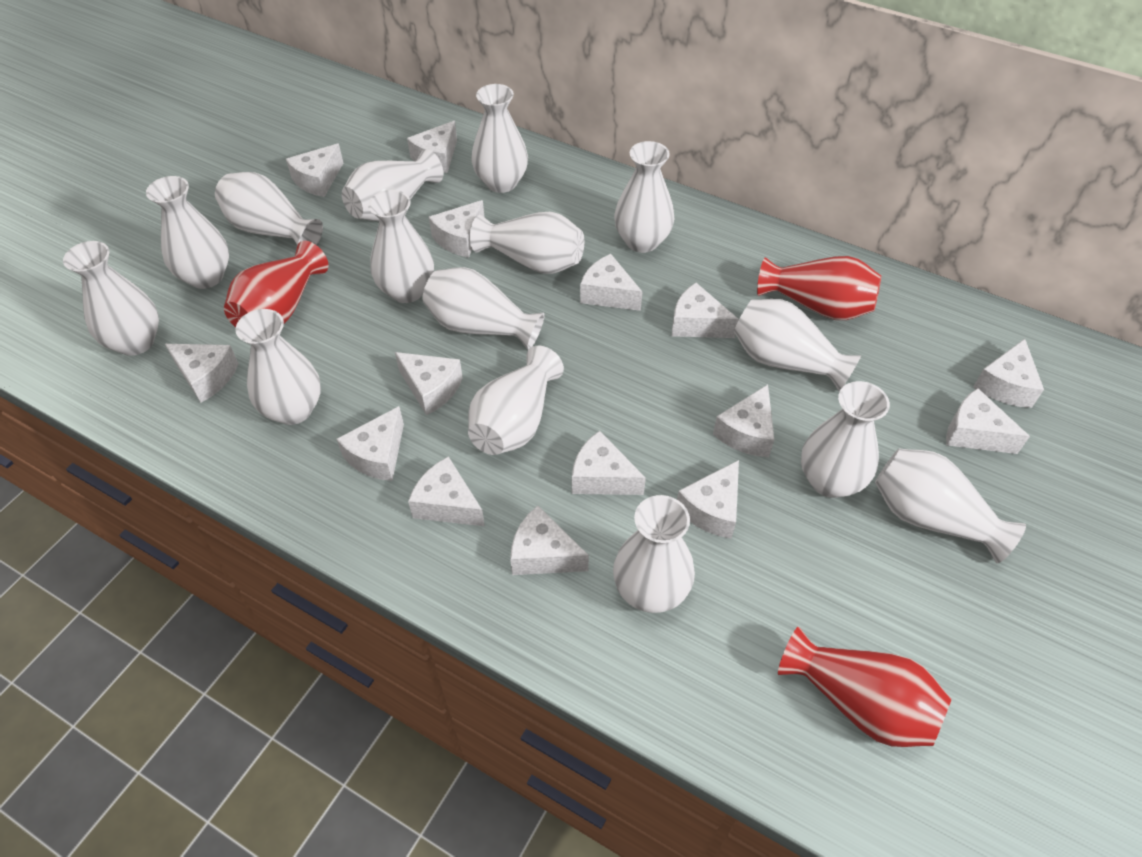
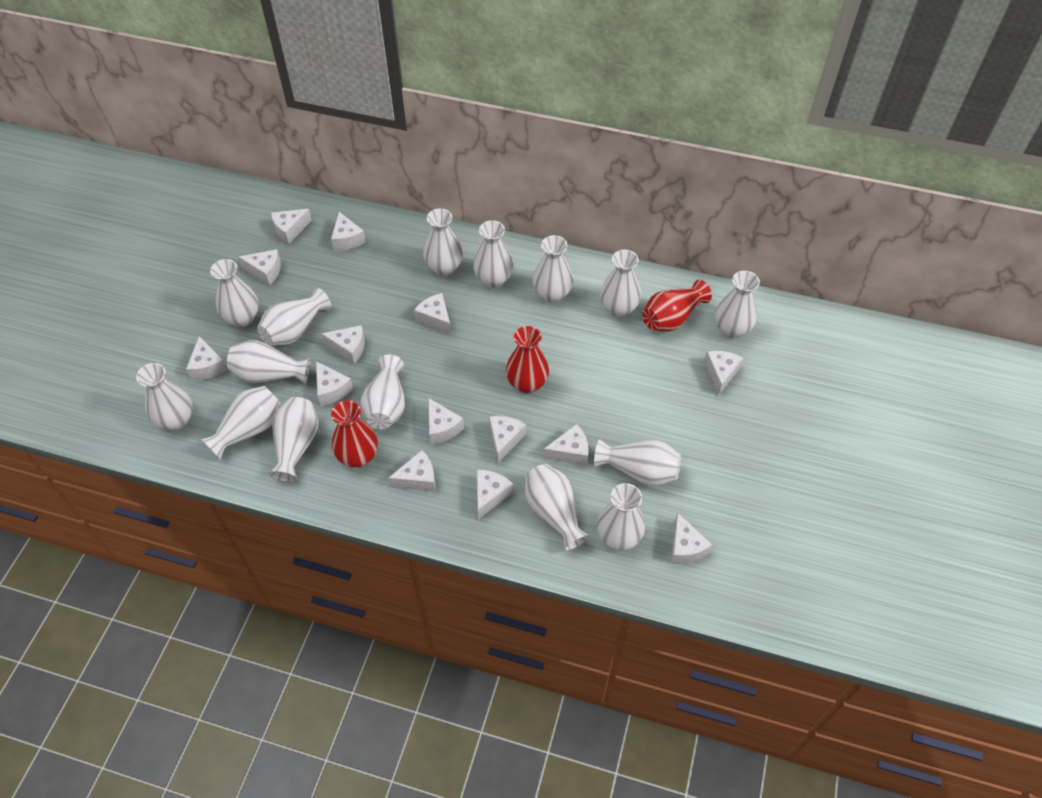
white cheese: 15 -> 14

